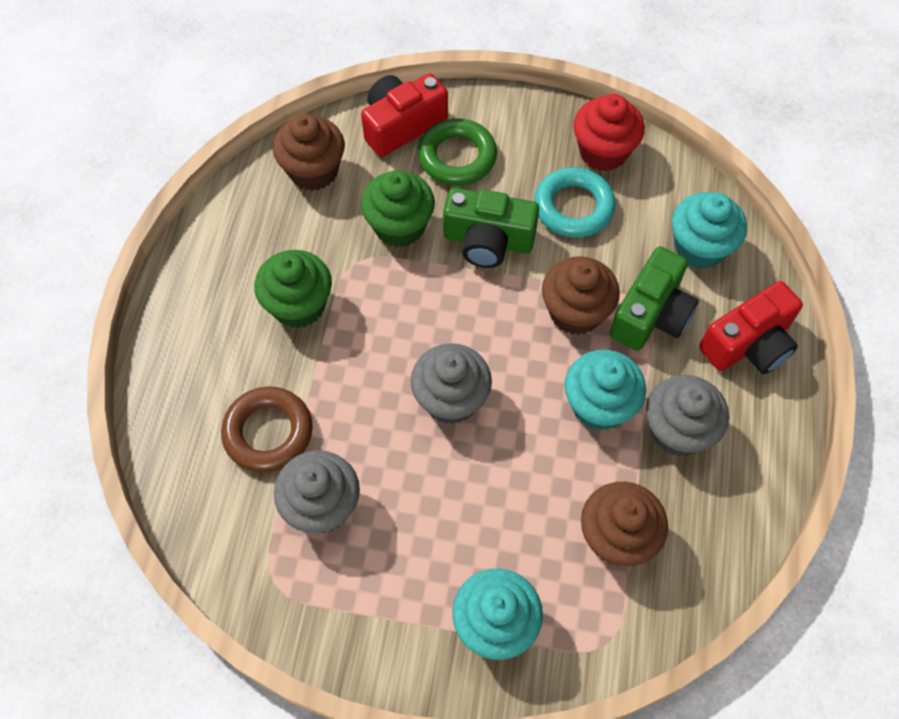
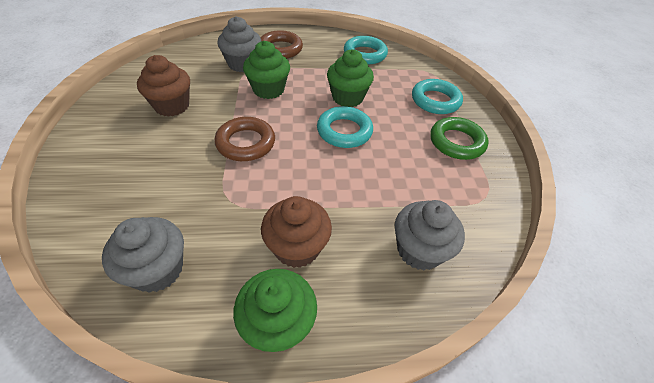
brown cupcake: 3 -> 2
brown ring: 1 -> 2
green camera: 2 -> 0
green cupcake: 2 -> 3
red camera: 2 -> 0
red cupcake: 1 -> 0
turquoise cupcake: 3 -> 0
turquoise ring: 1 -> 3

